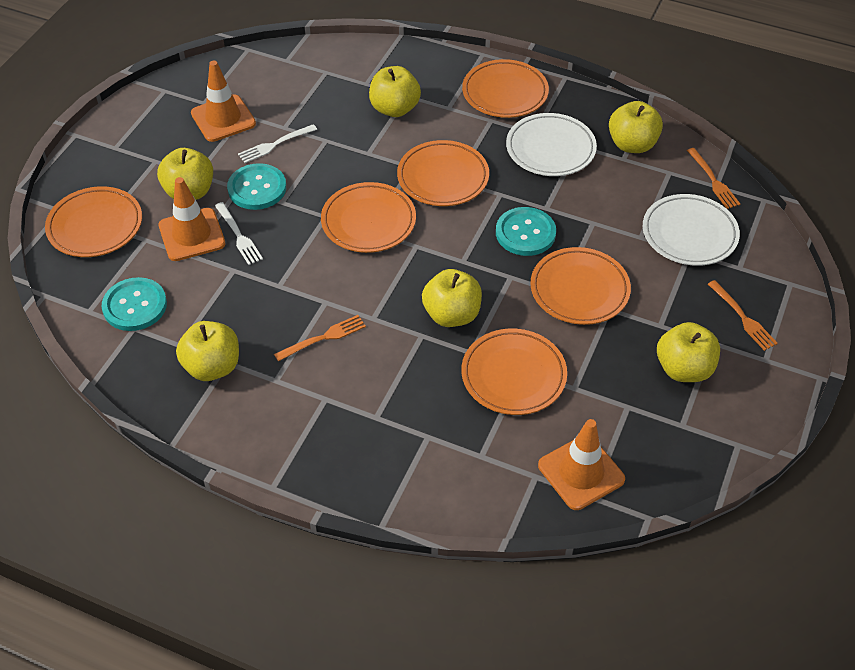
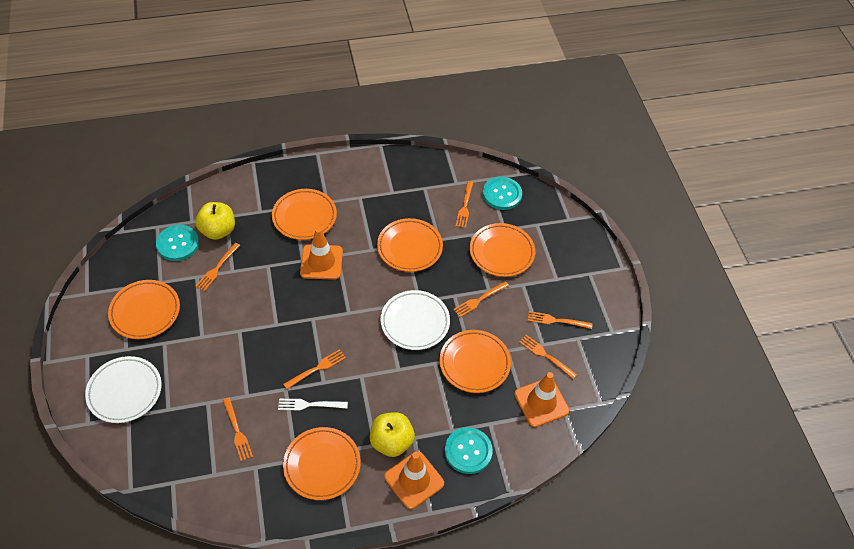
orange fork: 3 -> 7
white fork: 2 -> 1
yellow apple: 6 -> 2

